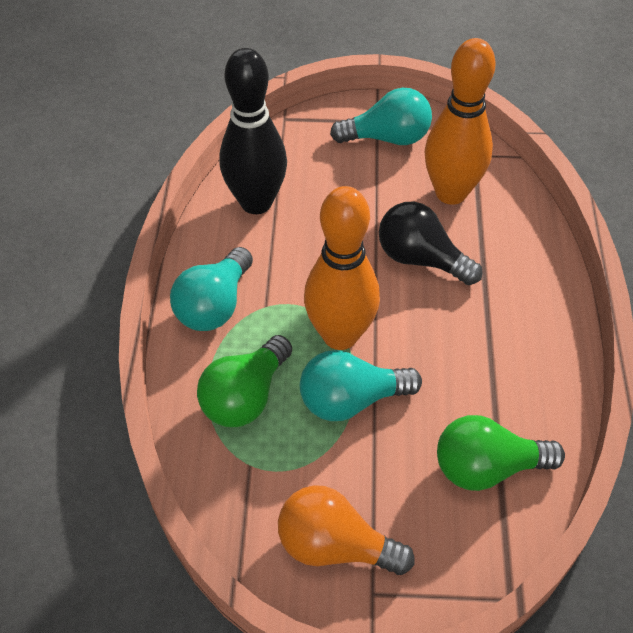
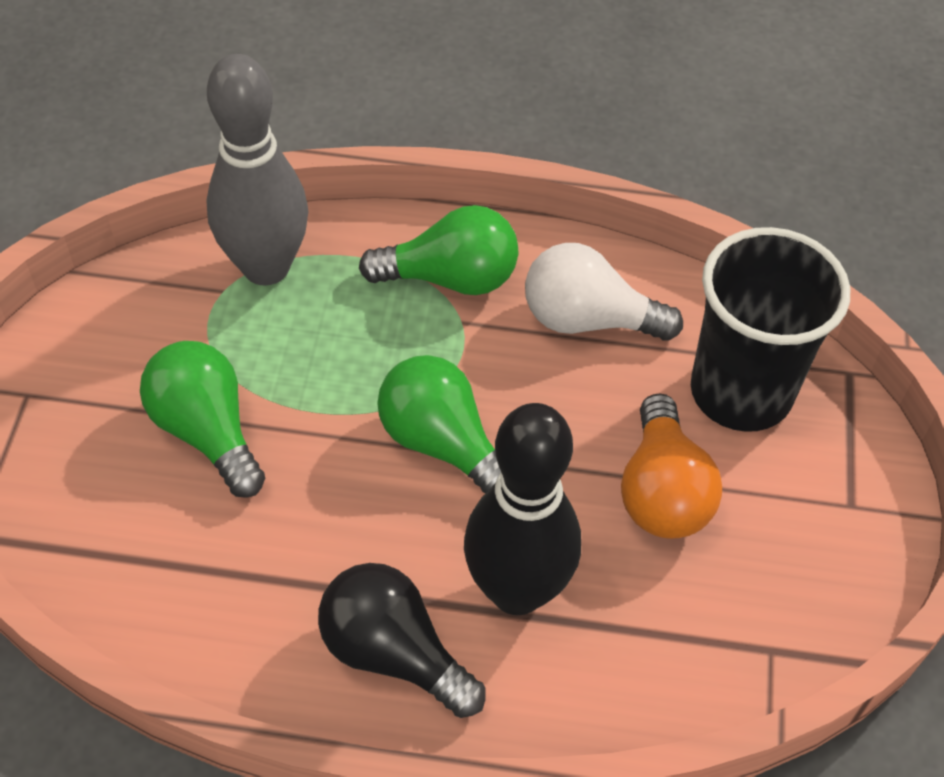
black cup: 0 -> 1
green light bulb: 2 -> 3
grey bowling pin: 0 -> 1
orange bowling pin: 2 -> 0
turquoise light bulb: 3 -> 0
white light bulb: 0 -> 1

